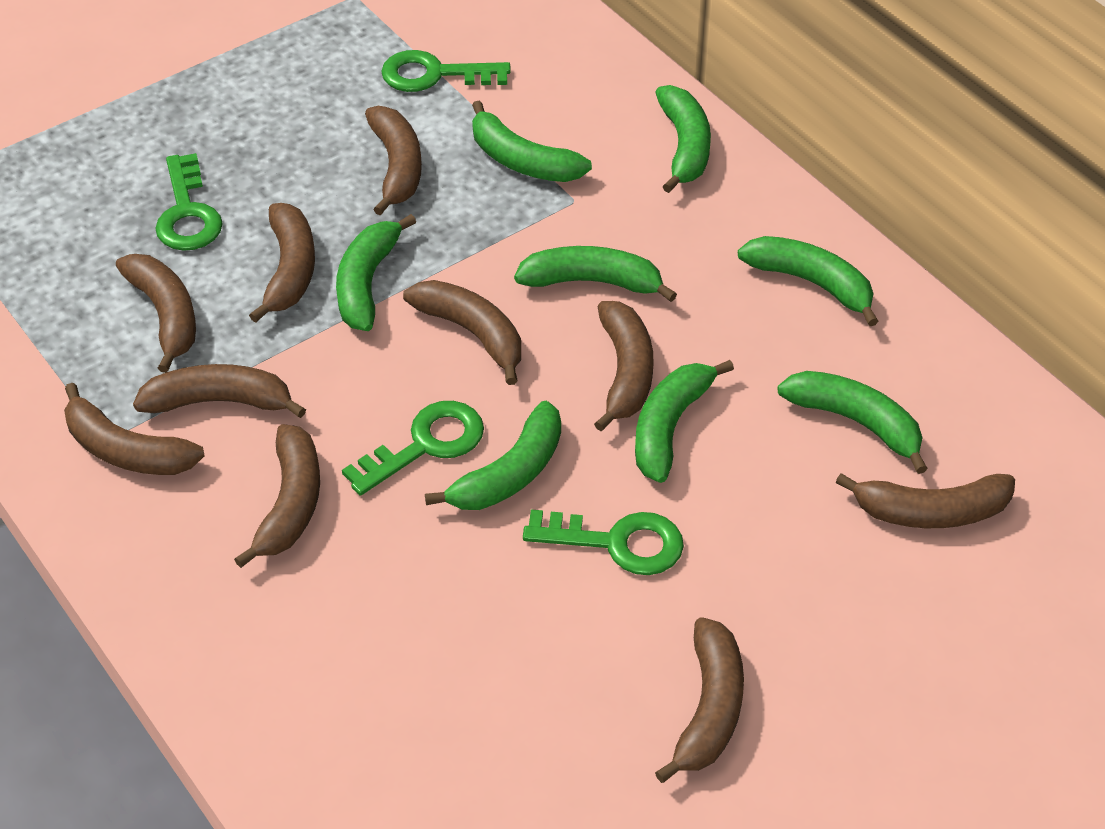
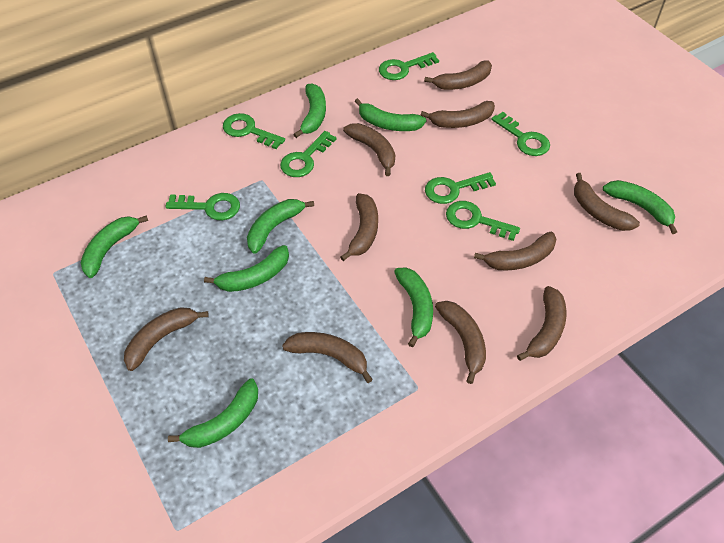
green key: 4 -> 7

